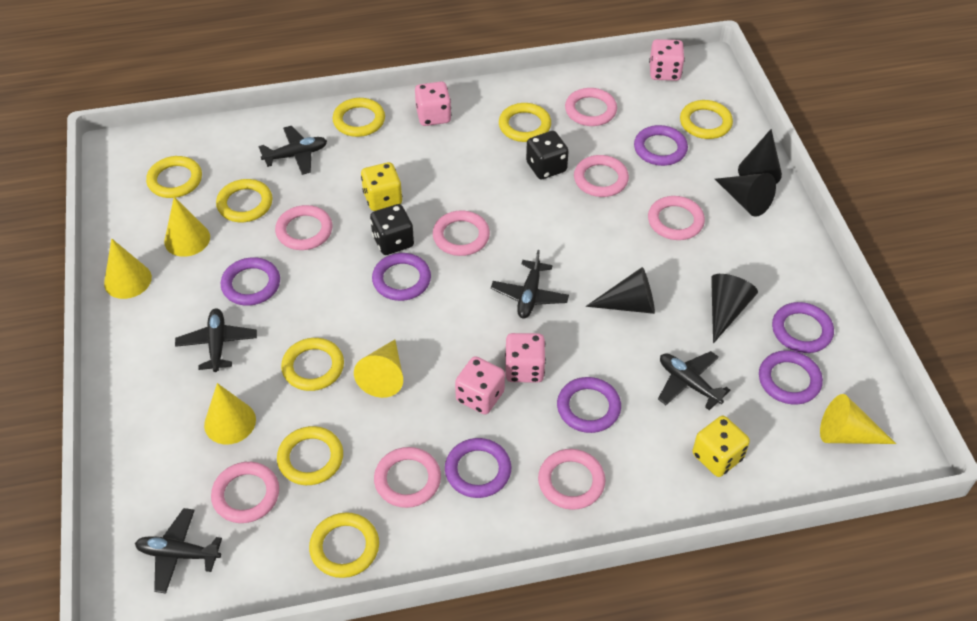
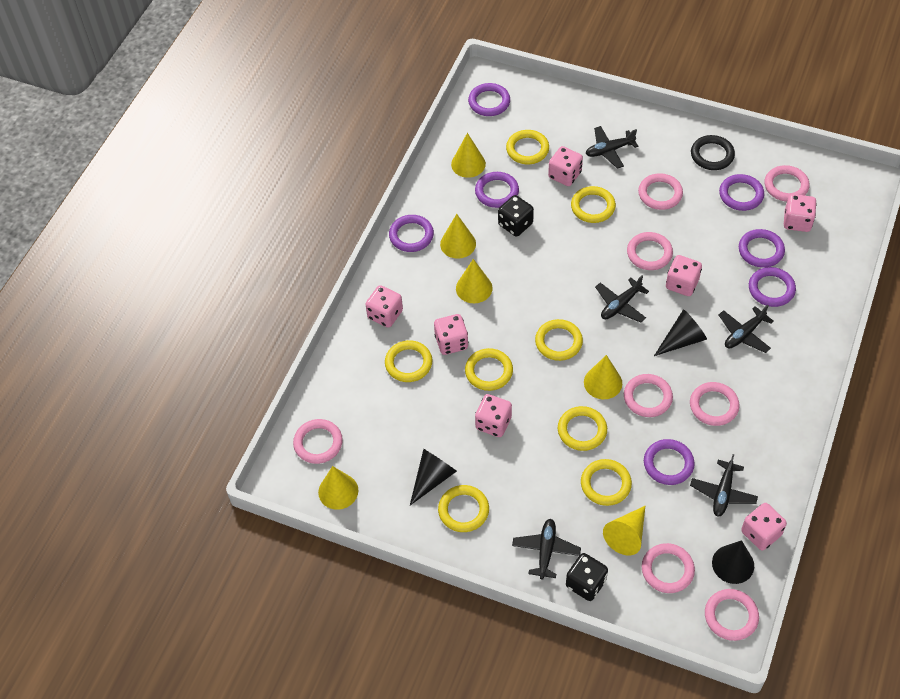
black cone: 4 -> 3
black ring: 0 -> 1
pink dice: 4 -> 7
yellow cone: 5 -> 6
yellow dice: 2 -> 0

